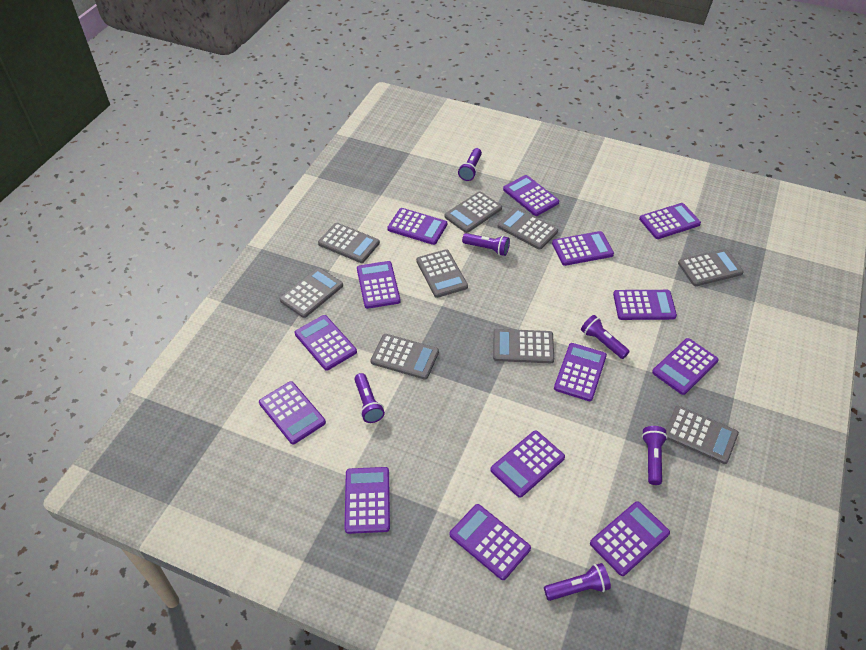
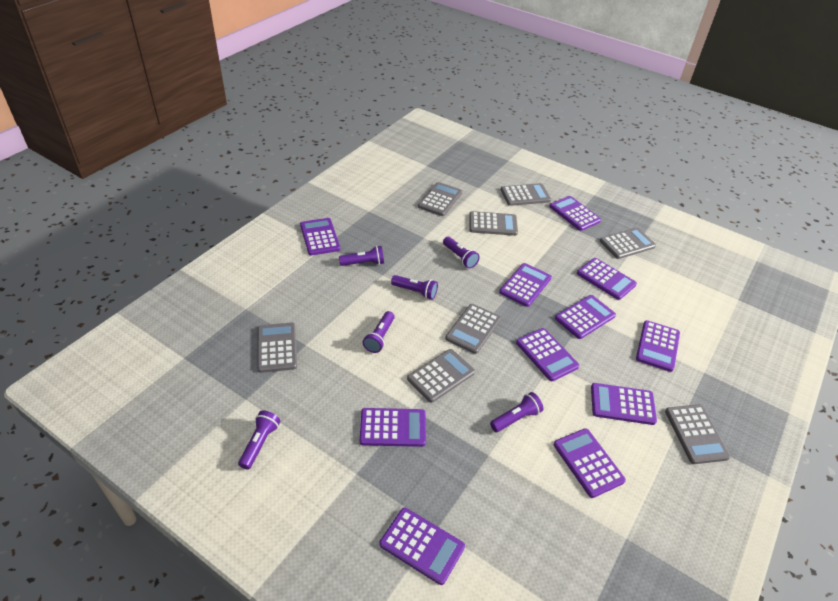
grey calculator: 9 -> 8
purple calculator: 14 -> 11

